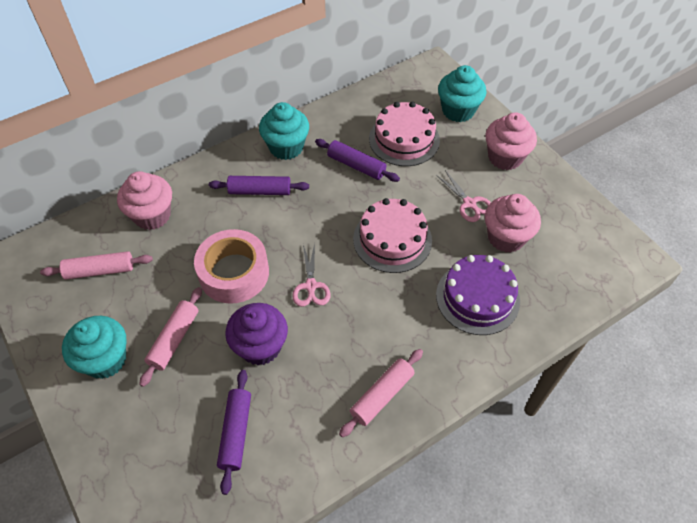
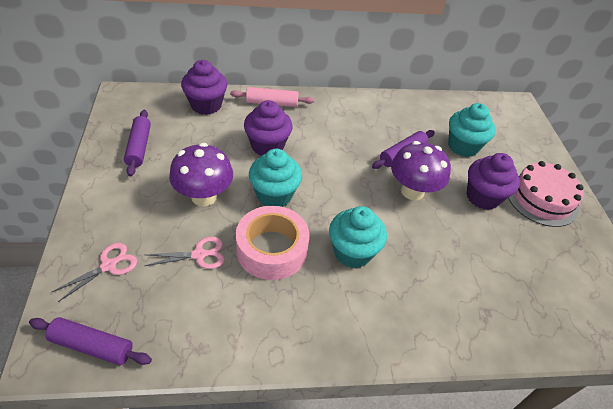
pink cake: 2 -> 1
pink cupcake: 3 -> 0
pink rolling pin: 3 -> 1
purple cake: 1 -> 0
purple cupcake: 1 -> 3
purple mushroom: 0 -> 2

